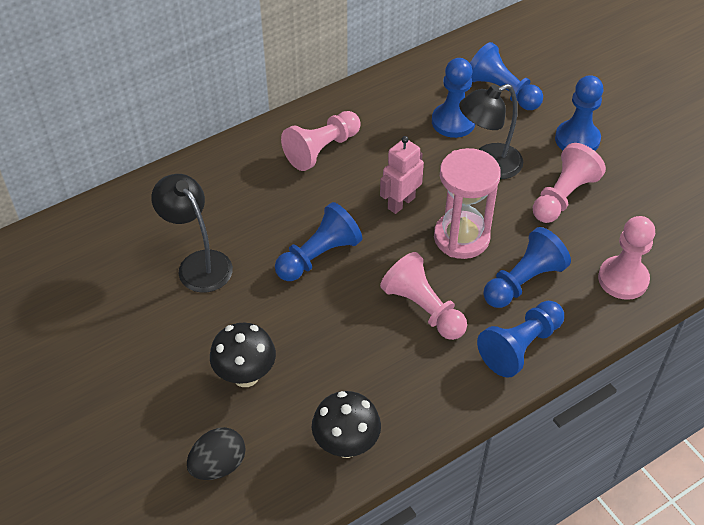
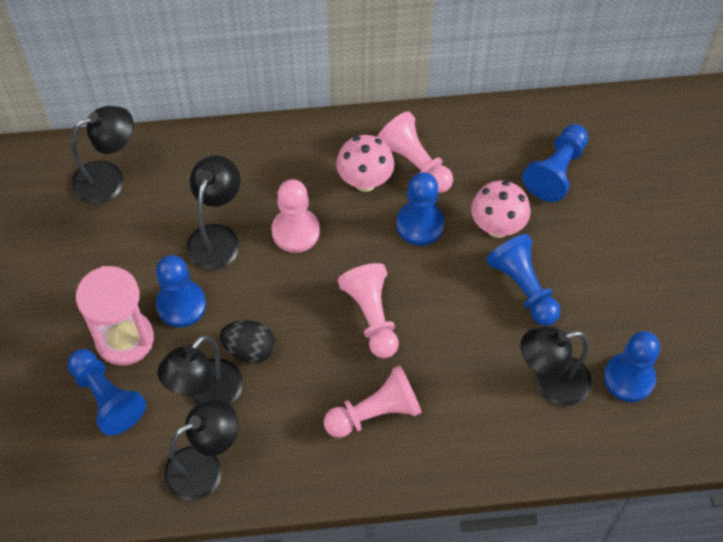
black lamp: 2 -> 5
black mushroom: 2 -> 0
pink mushroom: 0 -> 2
pink robot: 1 -> 0

